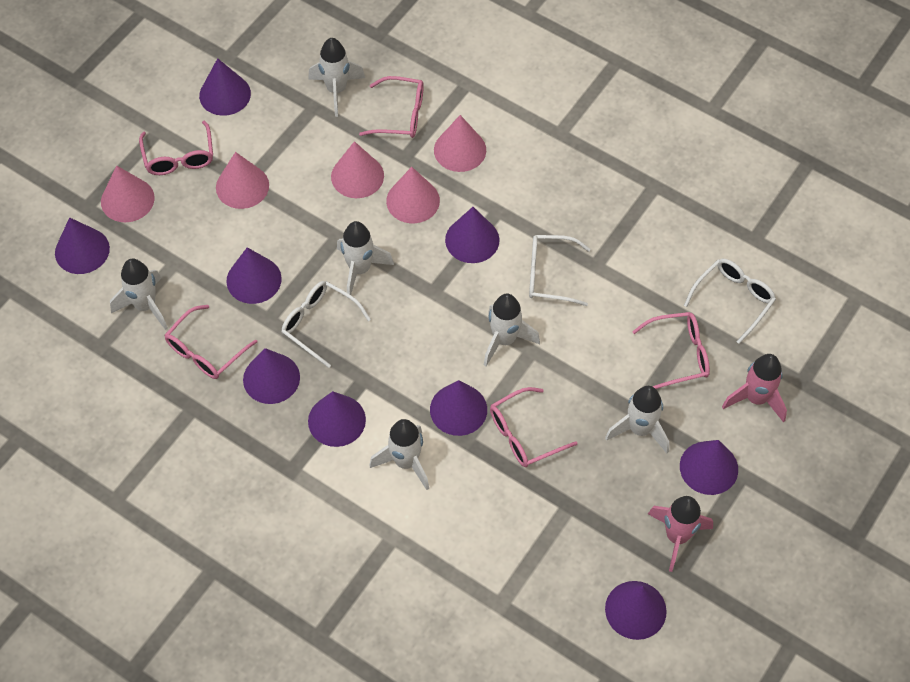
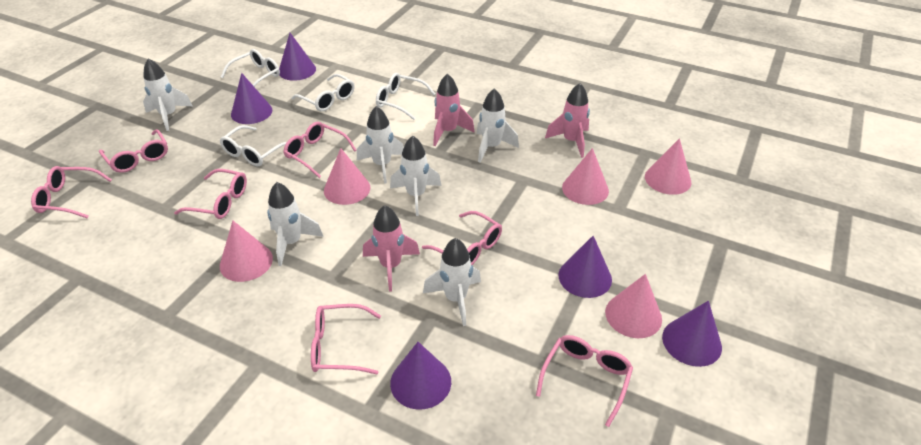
pink glasses: 5 -> 7
pink rocket: 2 -> 3
purple cone: 9 -> 5
white glasses: 3 -> 4

